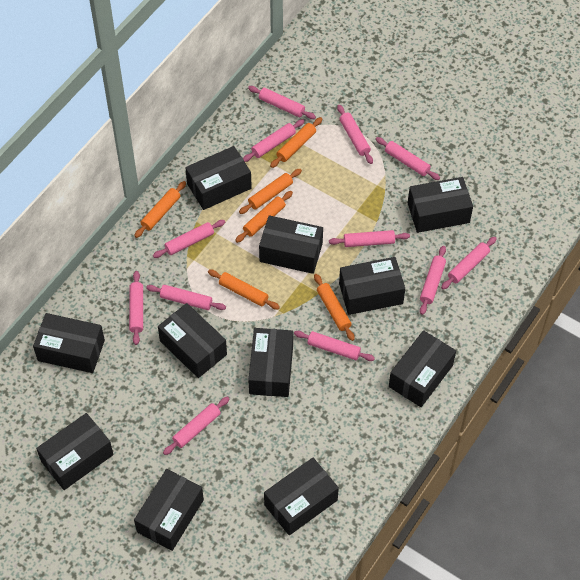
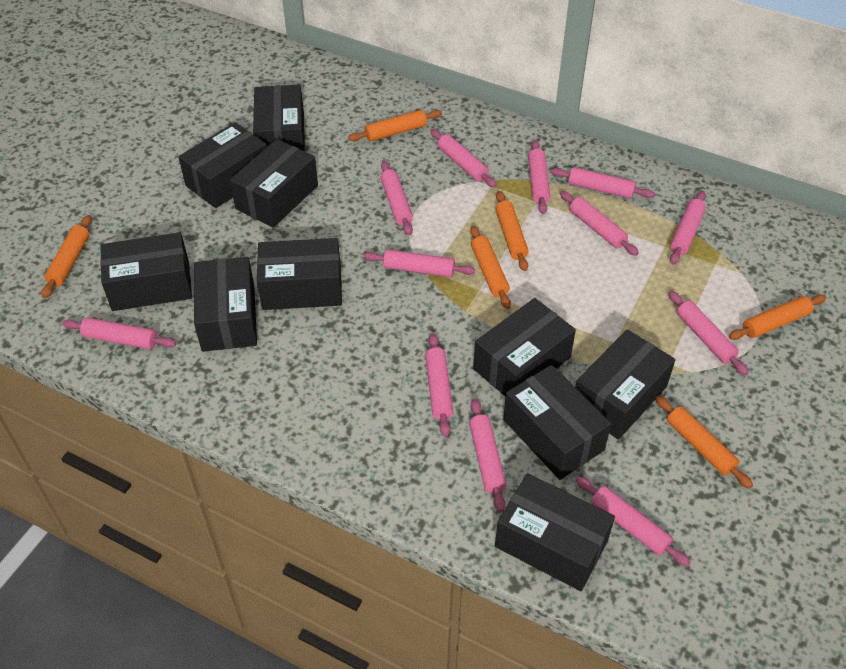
black box: 11 -> 10

